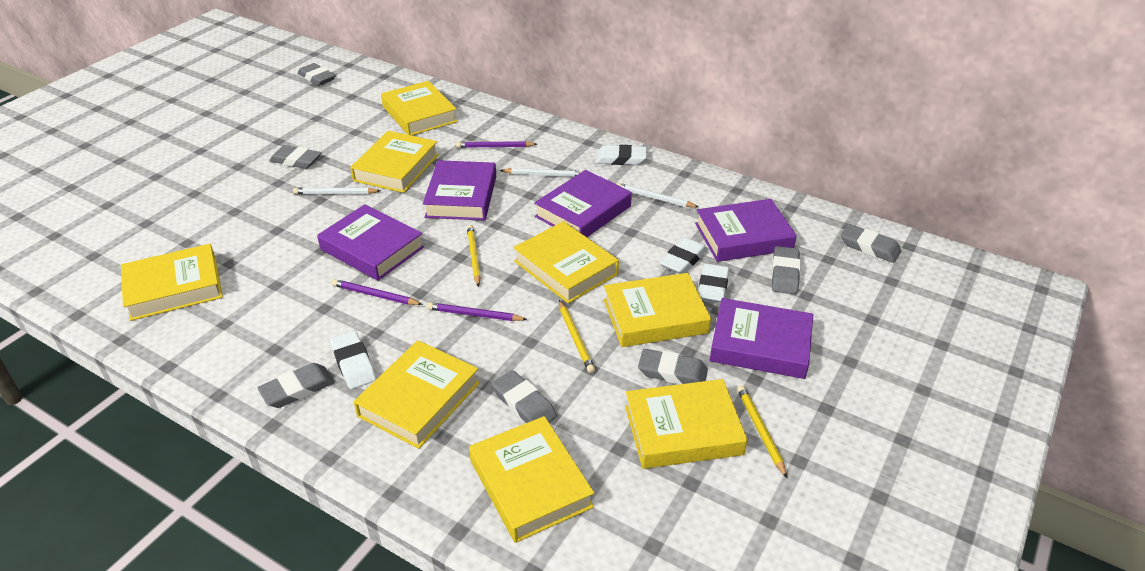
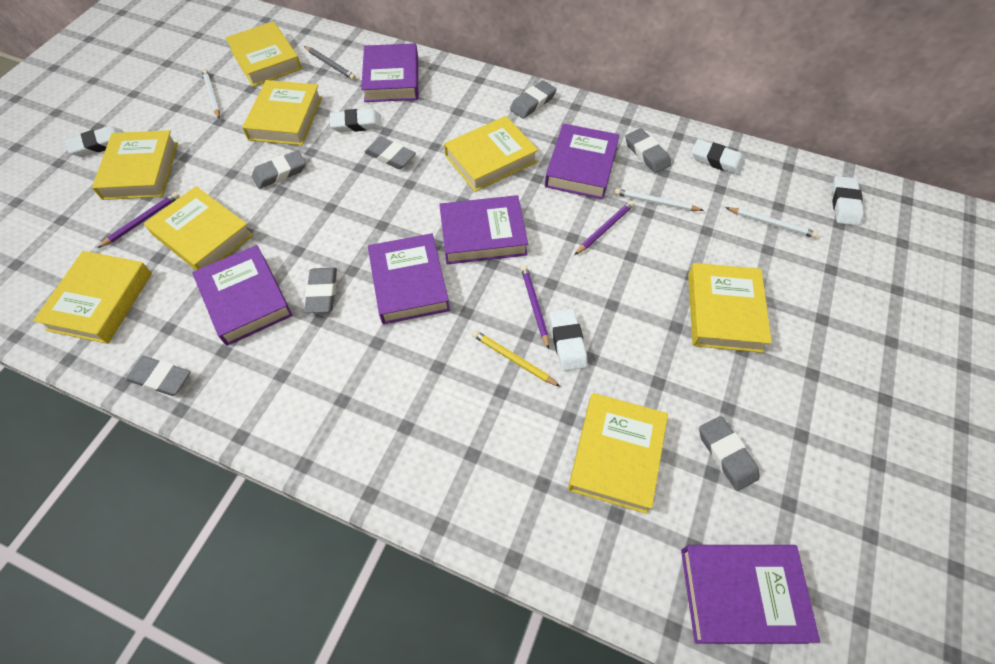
grey pencil: 0 -> 1
purple book: 5 -> 6
white eraser: 4 -> 5
yellow pencil: 3 -> 1

